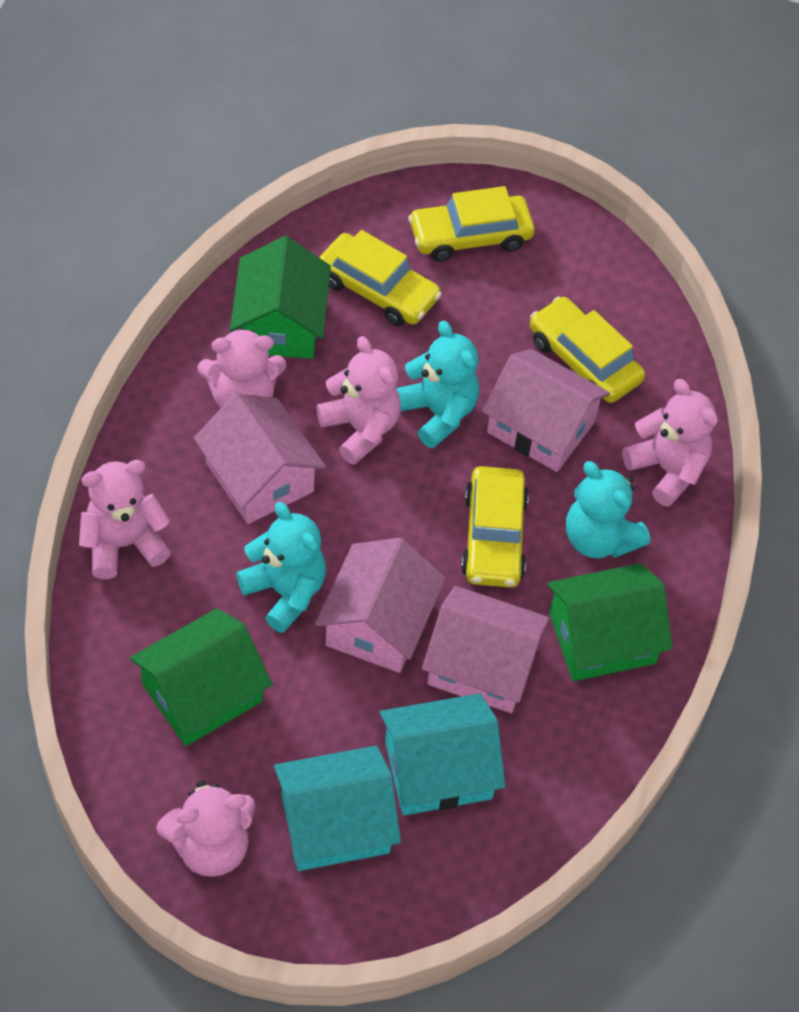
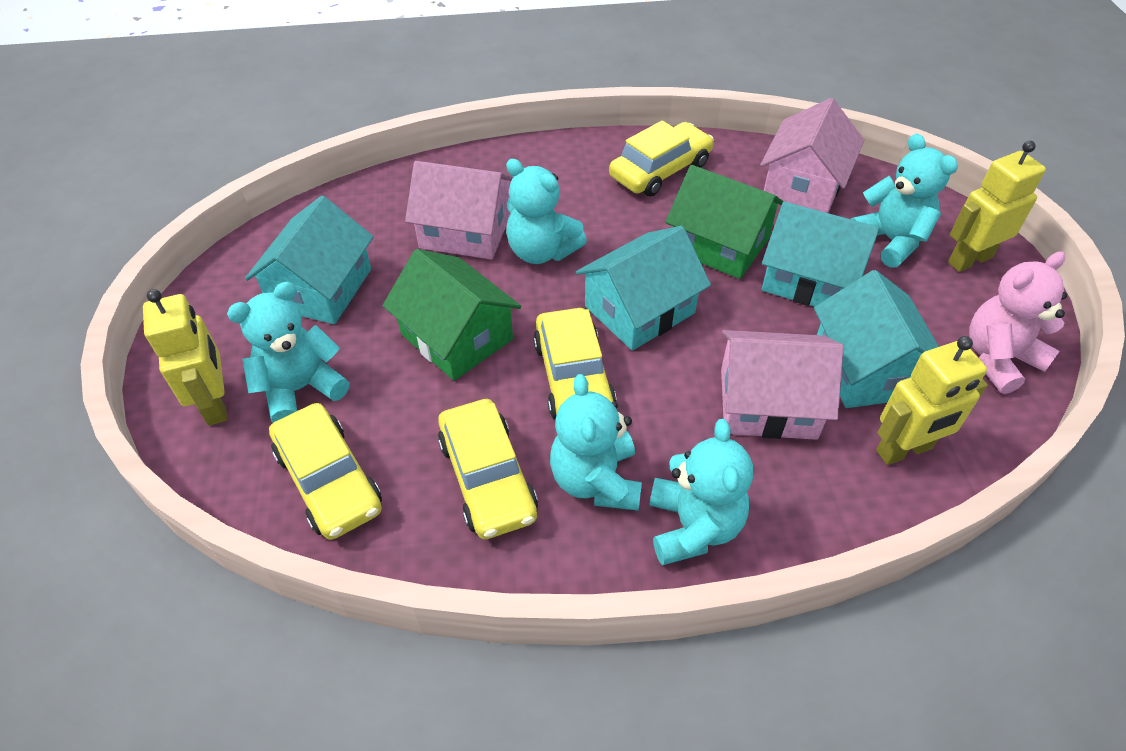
green house: 3 -> 2
pink house: 4 -> 3
pink teddy bear: 5 -> 1
turquoise house: 2 -> 4
turquoise teddy bear: 3 -> 5
yellow robot: 0 -> 3

